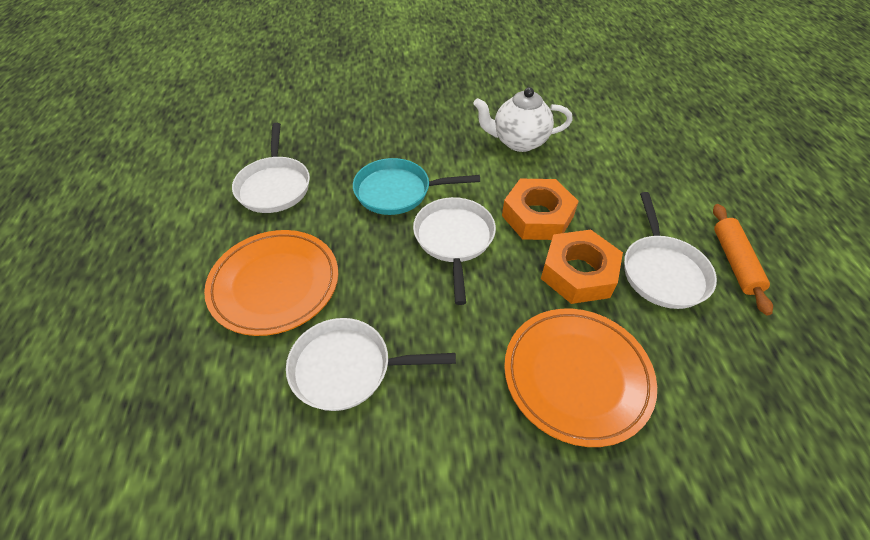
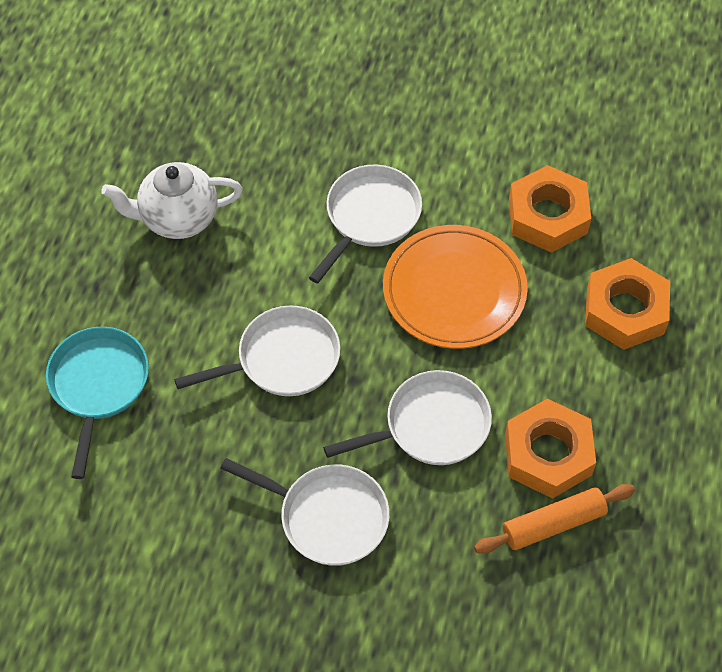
orange nut: 2 -> 3
orange plate: 2 -> 1

